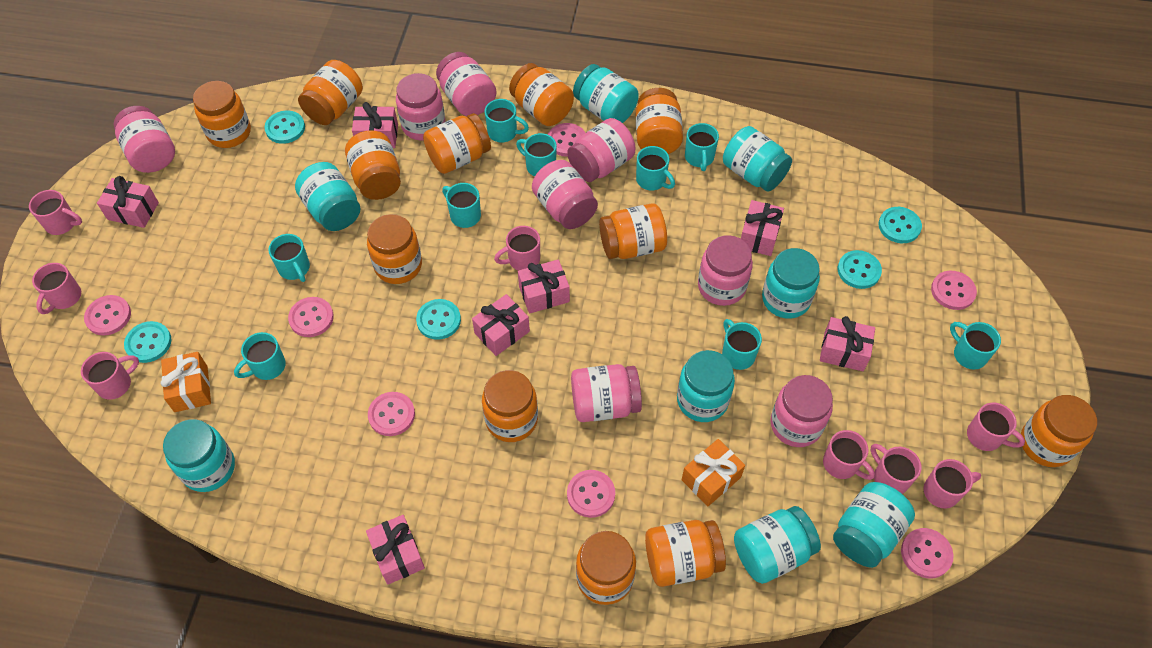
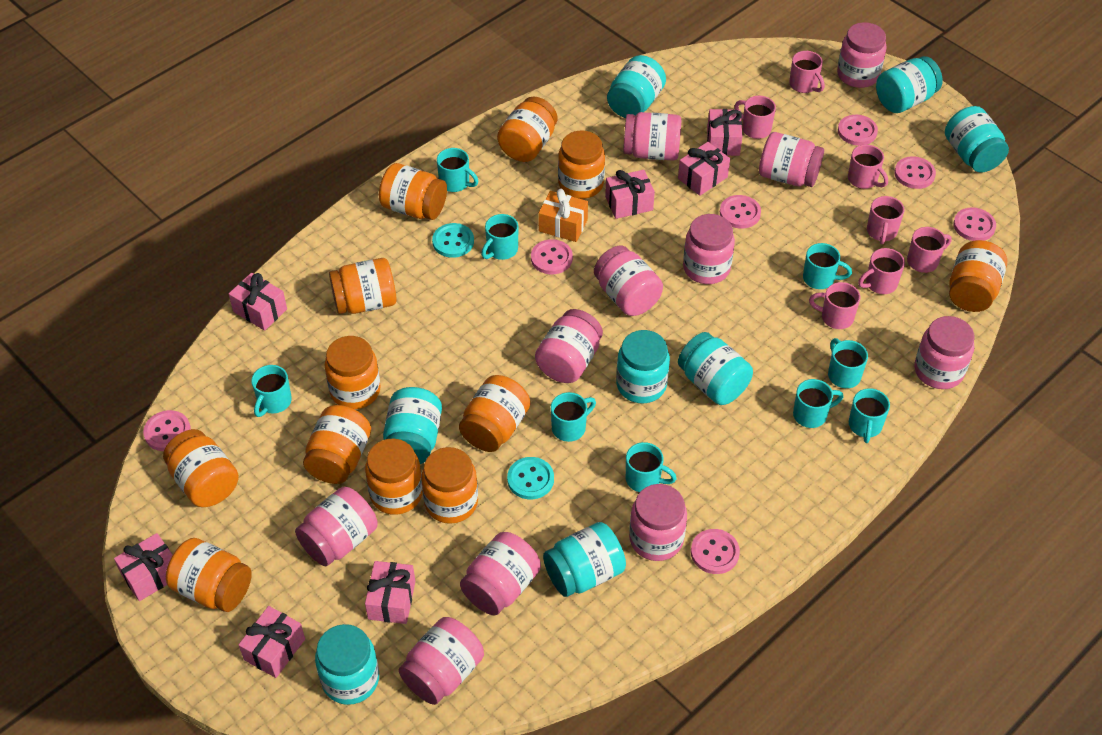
orange gift: 2 -> 1
pink jar: 8 -> 11
pink mug: 8 -> 7
turquoise button: 5 -> 2

